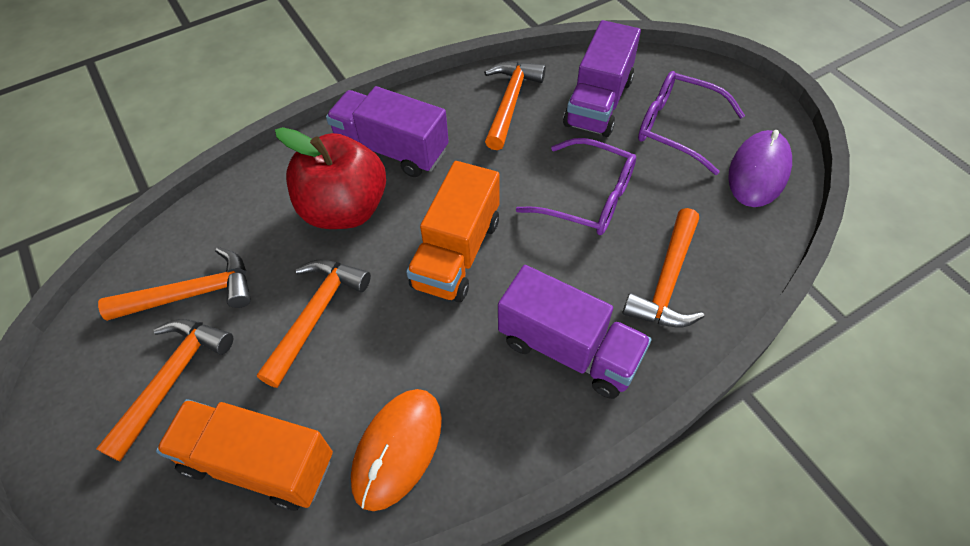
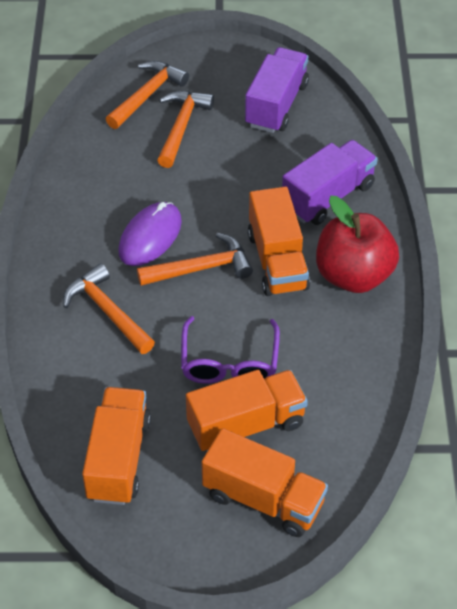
orange hammer: 5 -> 4
orange mouse: 1 -> 0
orange truck: 2 -> 4
purple glasses: 2 -> 1
purple truck: 3 -> 2

